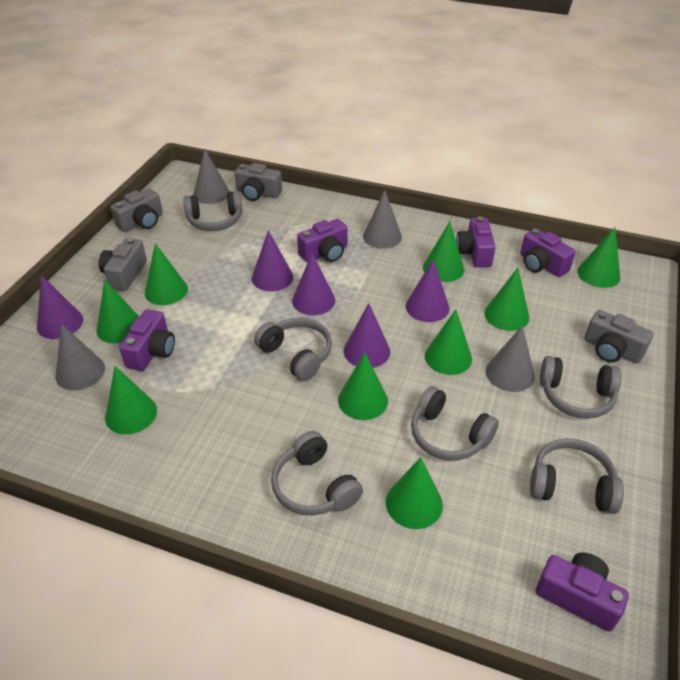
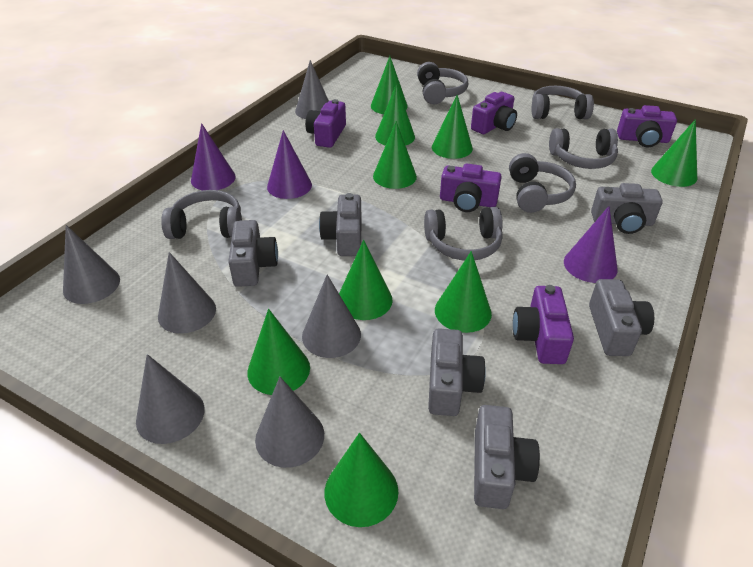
grey camera: 4 -> 6
grey cone: 4 -> 6
purple cone: 5 -> 3

